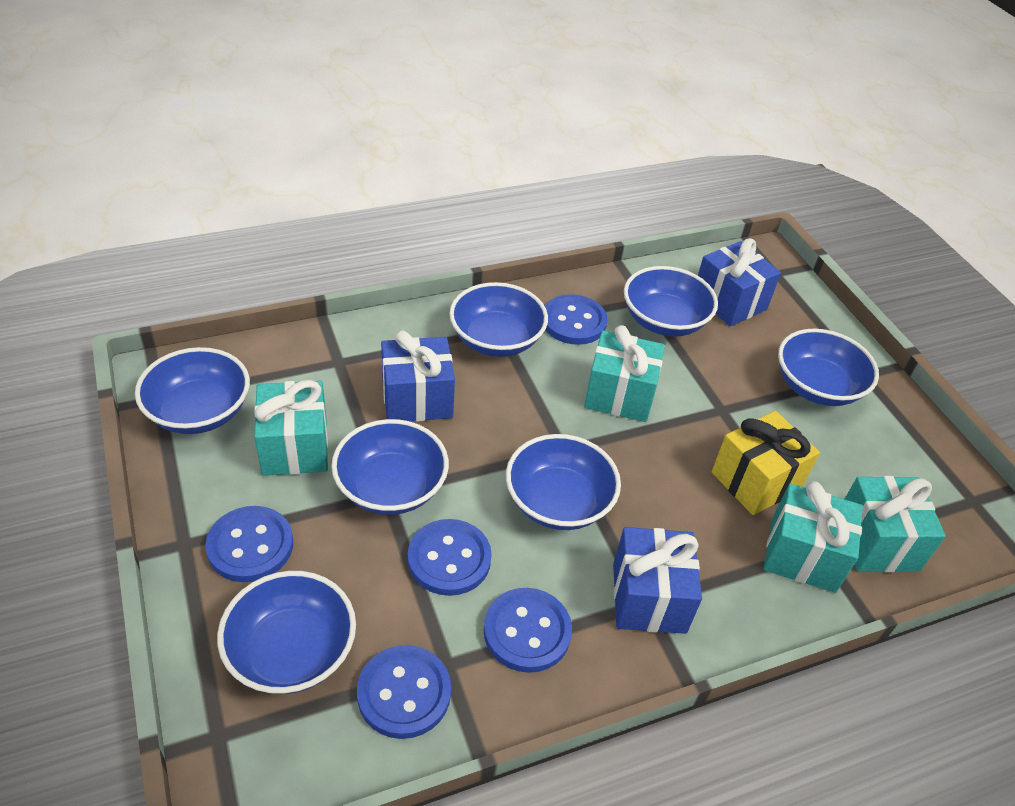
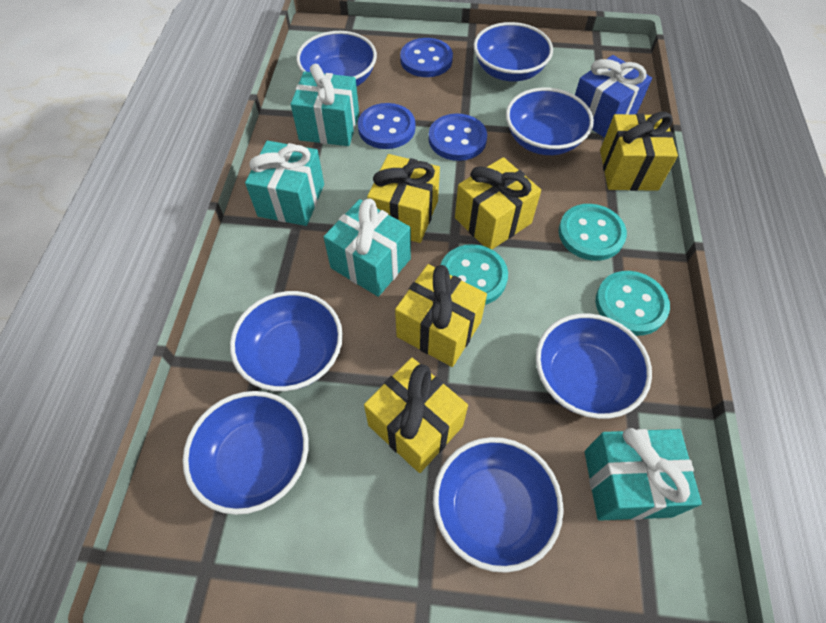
blue button: 5 -> 3
blue gift: 3 -> 1
turquoise button: 0 -> 3
yellow gift: 1 -> 5

